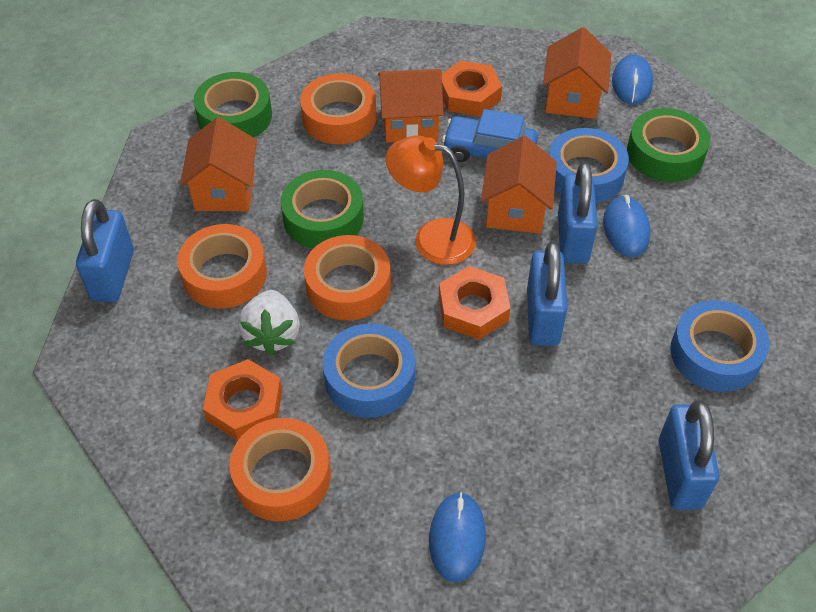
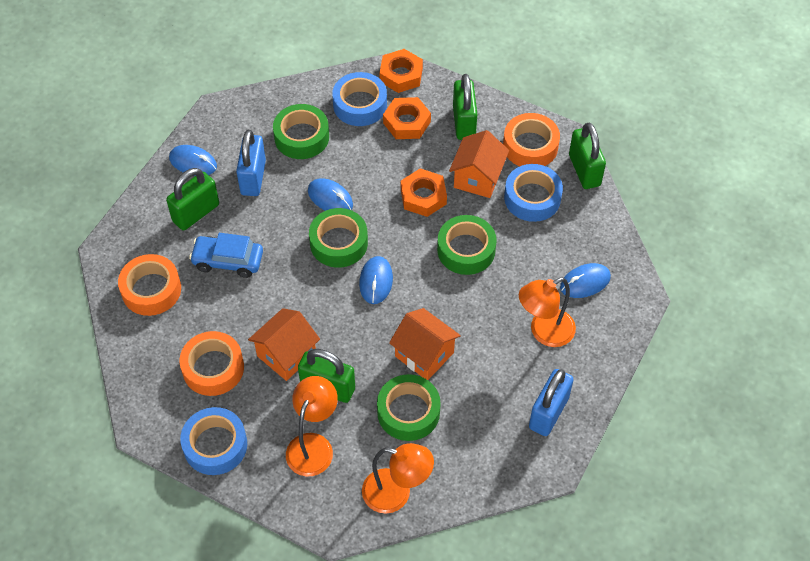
blue mouse: 3 -> 4
blue padlock: 4 -> 2
green padlock: 0 -> 4
green tape: 3 -> 4
orange house: 4 -> 3
orange lamp: 1 -> 3
orange tape: 4 -> 3
white strawberry: 1 -> 0

